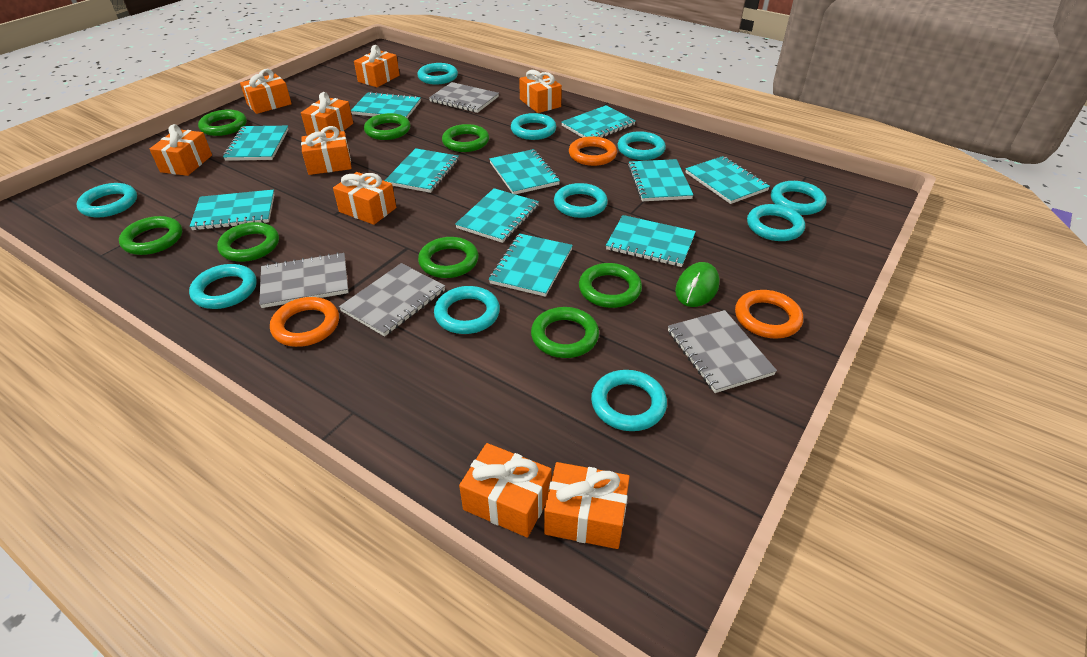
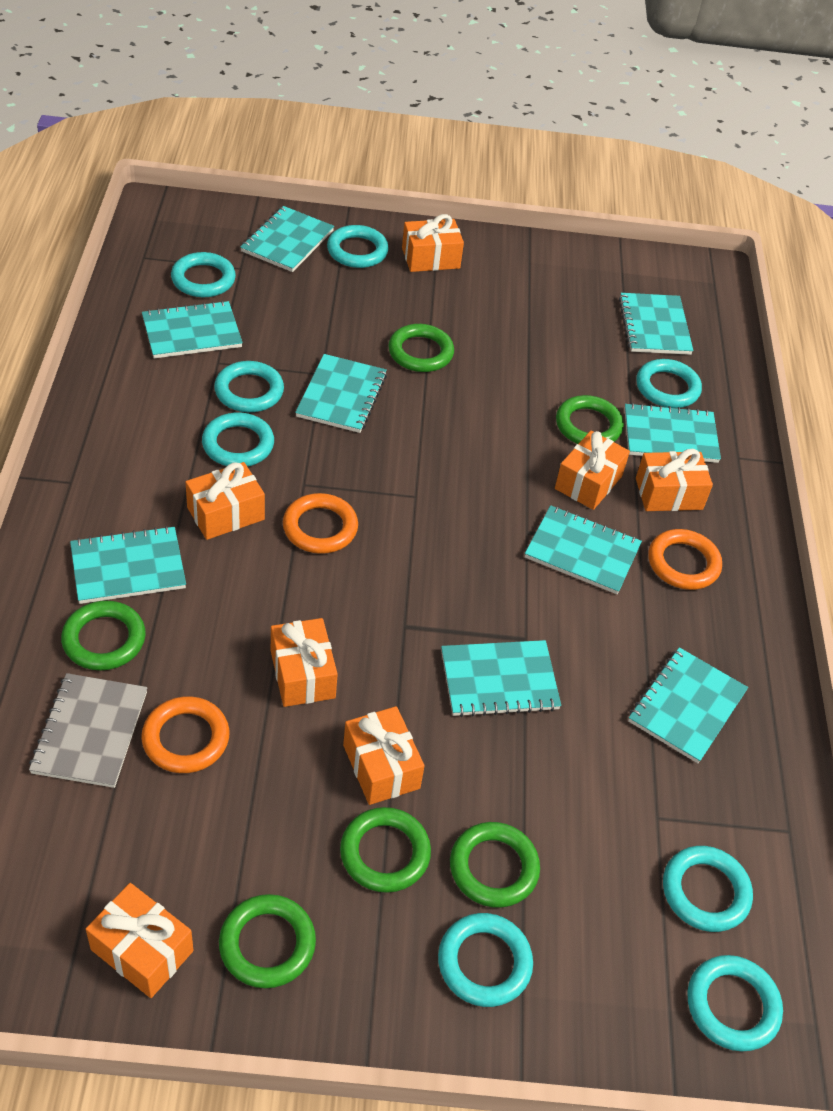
green mouse: 1 -> 0
green ring: 8 -> 6
grey notebook: 4 -> 1
orange gift: 9 -> 7
turquoise notebook: 11 -> 9
turquoise ring: 10 -> 8

